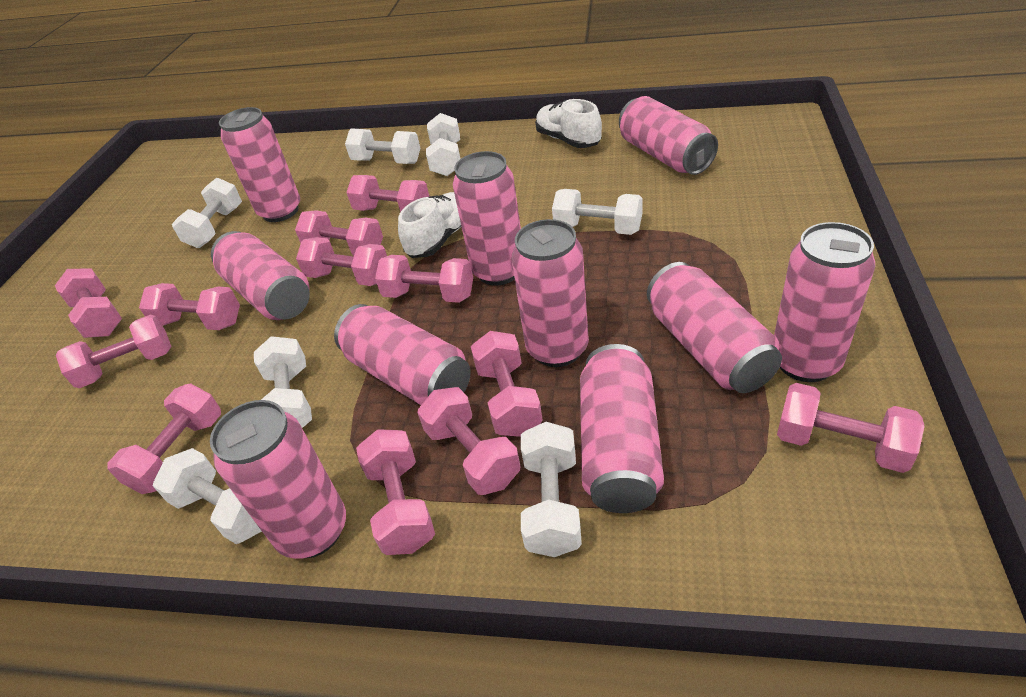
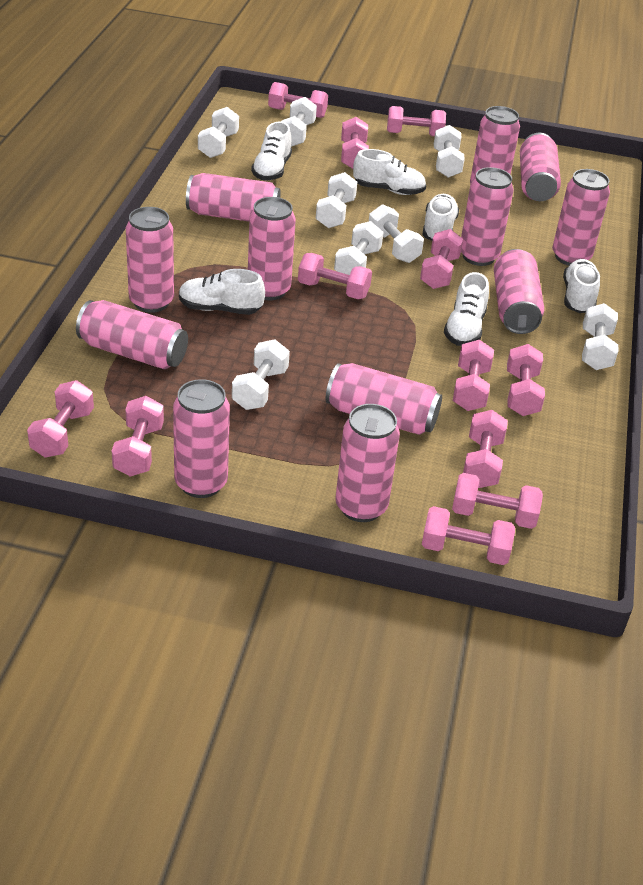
pink can: 10 -> 12
white dumbbell: 7 -> 8
white shoe: 2 -> 6

